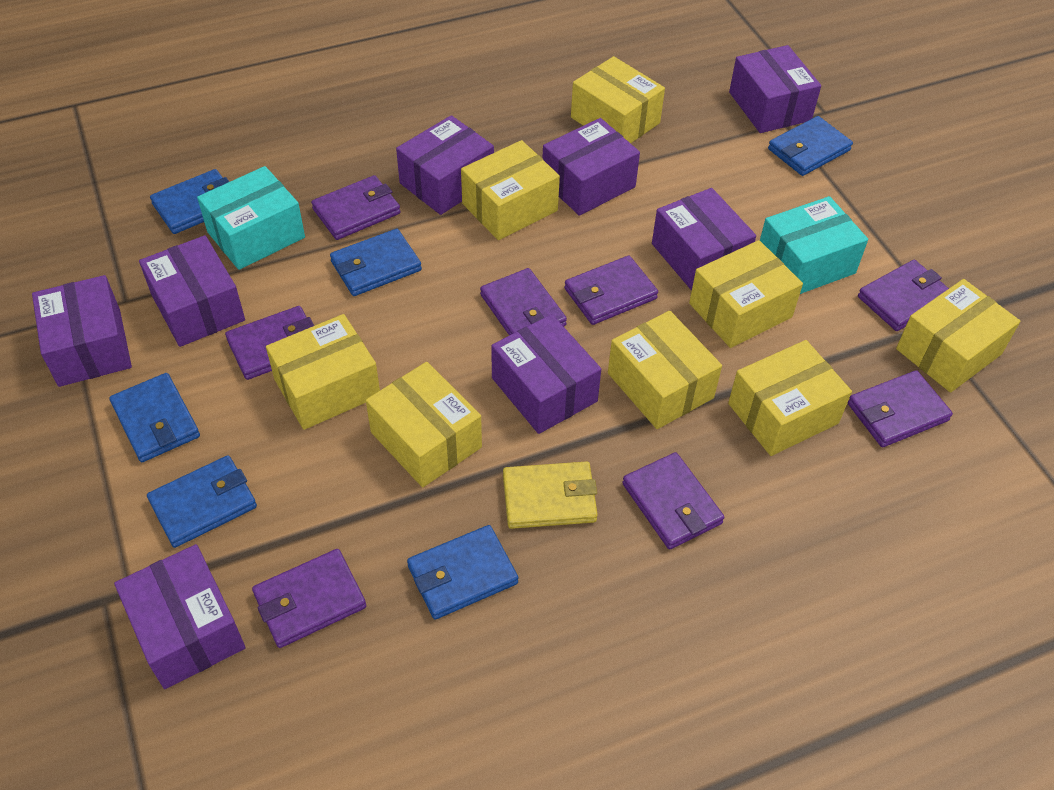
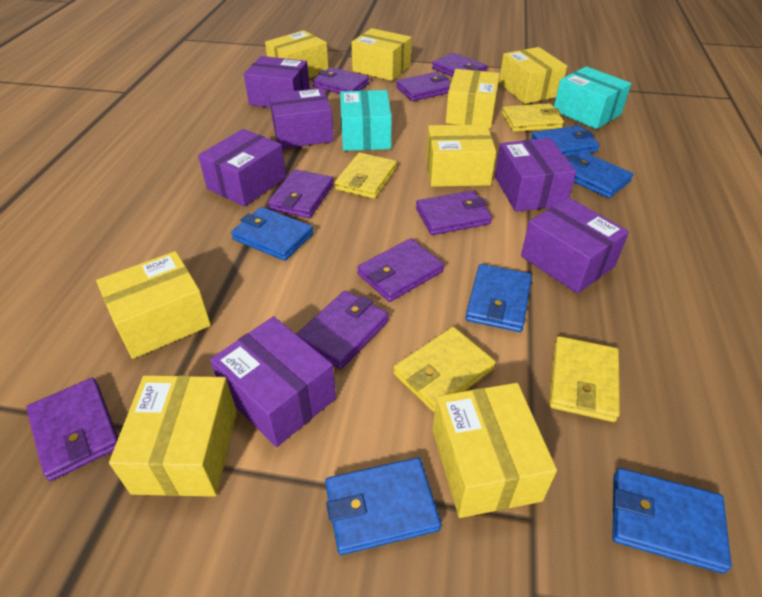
purple box: 8 -> 6
yellow wallet: 1 -> 4

